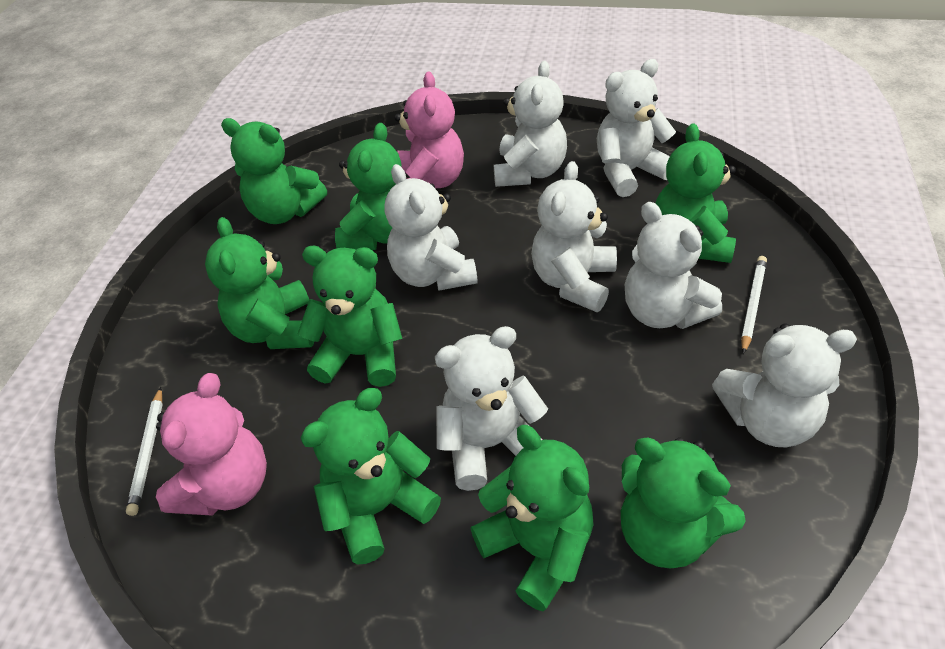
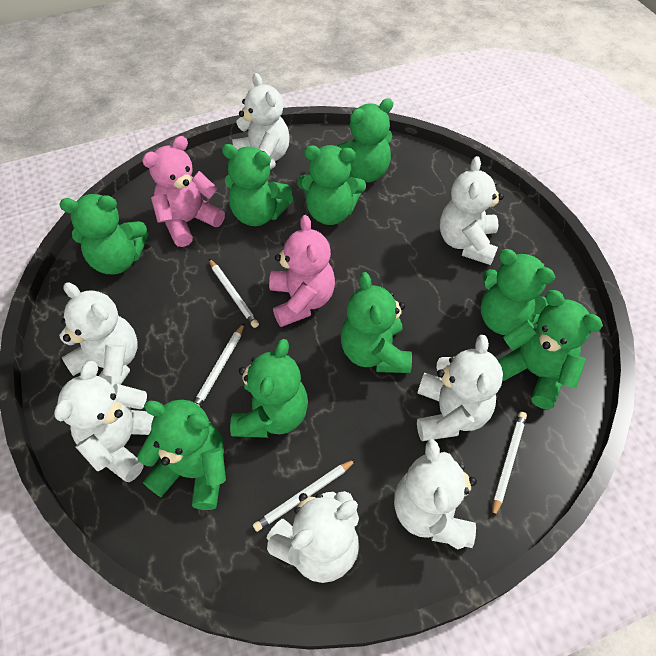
green teddy bear: 8 -> 9
white pencil: 2 -> 4

